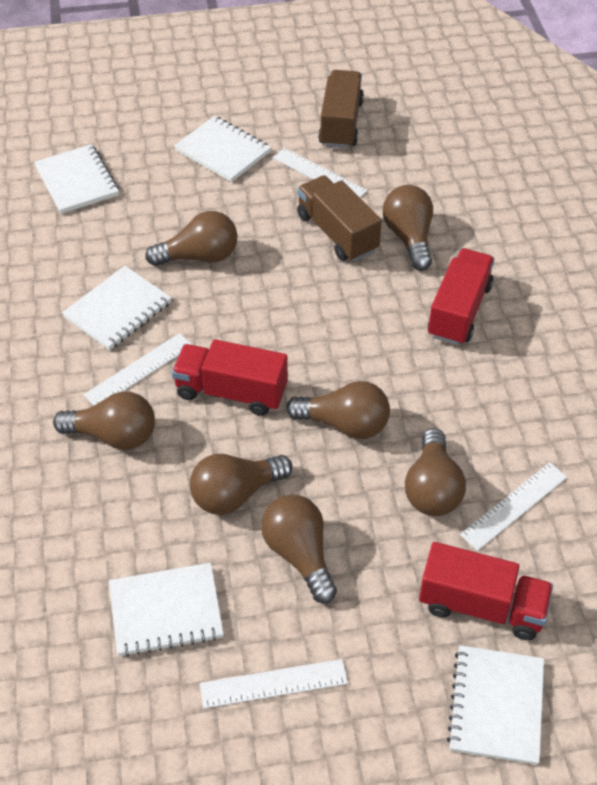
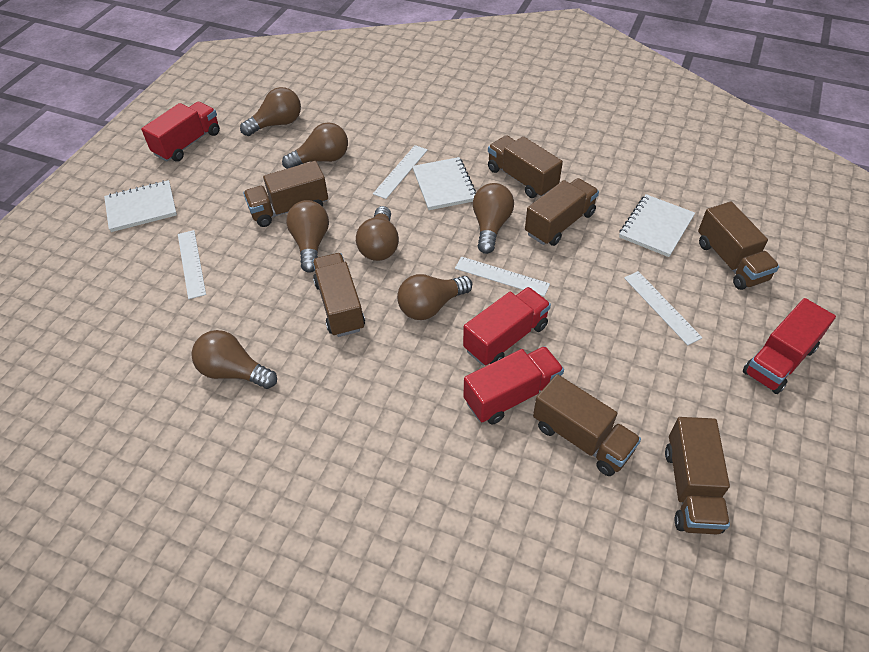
brown truck: 2 -> 7
red truck: 3 -> 4
white notebook: 5 -> 3

